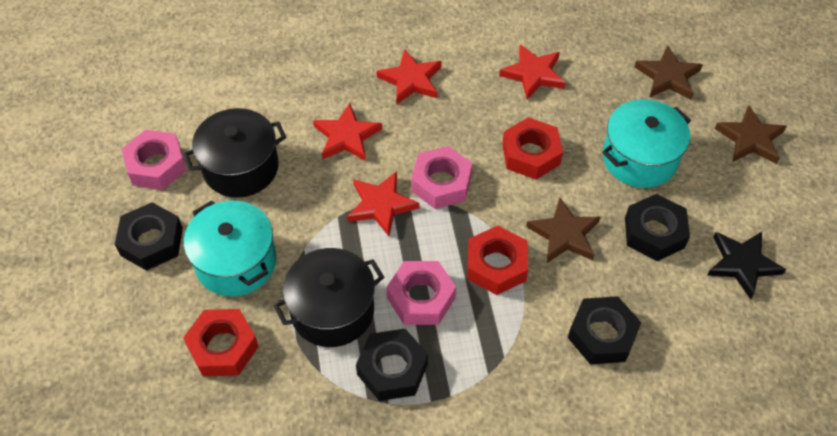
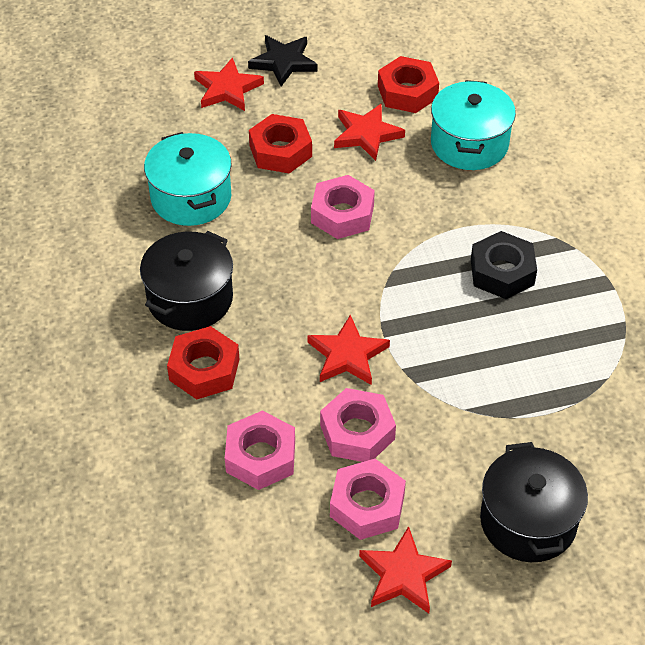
black nut: 4 -> 1
brown star: 3 -> 0
pink nut: 3 -> 4

